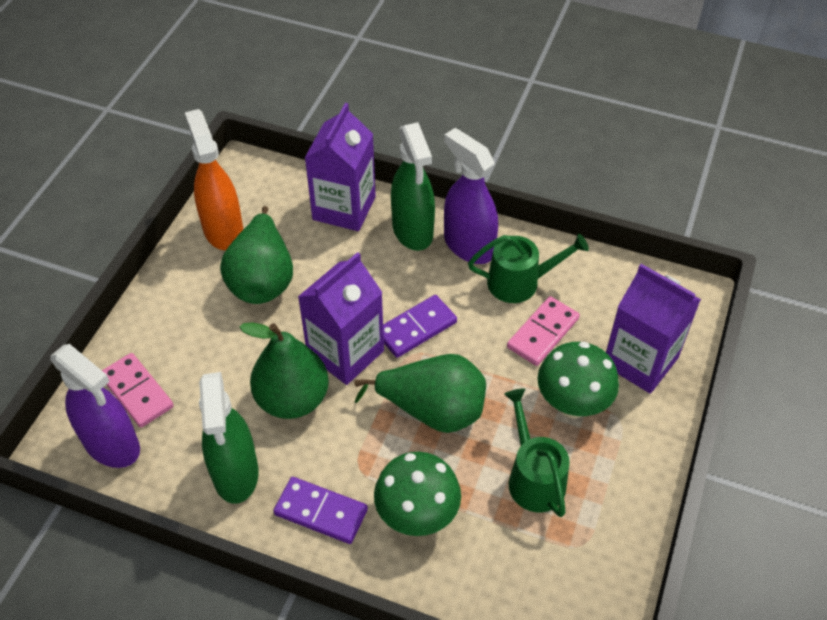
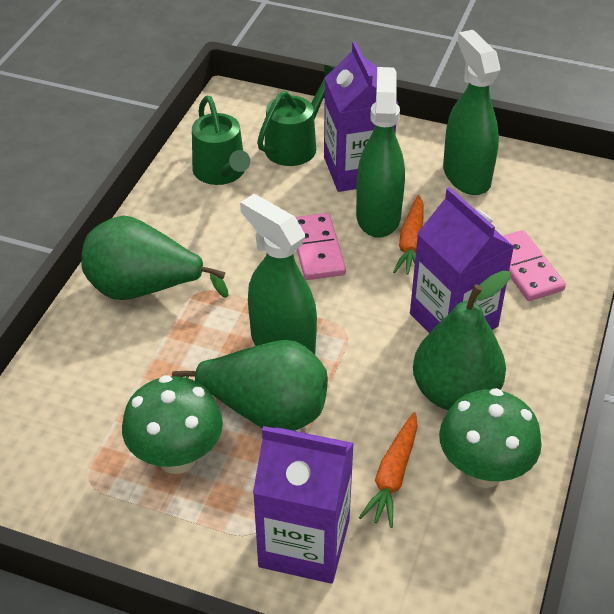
green spray bottle: 2 -> 3
orange carrot: 0 -> 2
orange spray bottle: 1 -> 0
purple domino: 2 -> 0
purple spray bottle: 2 -> 0

